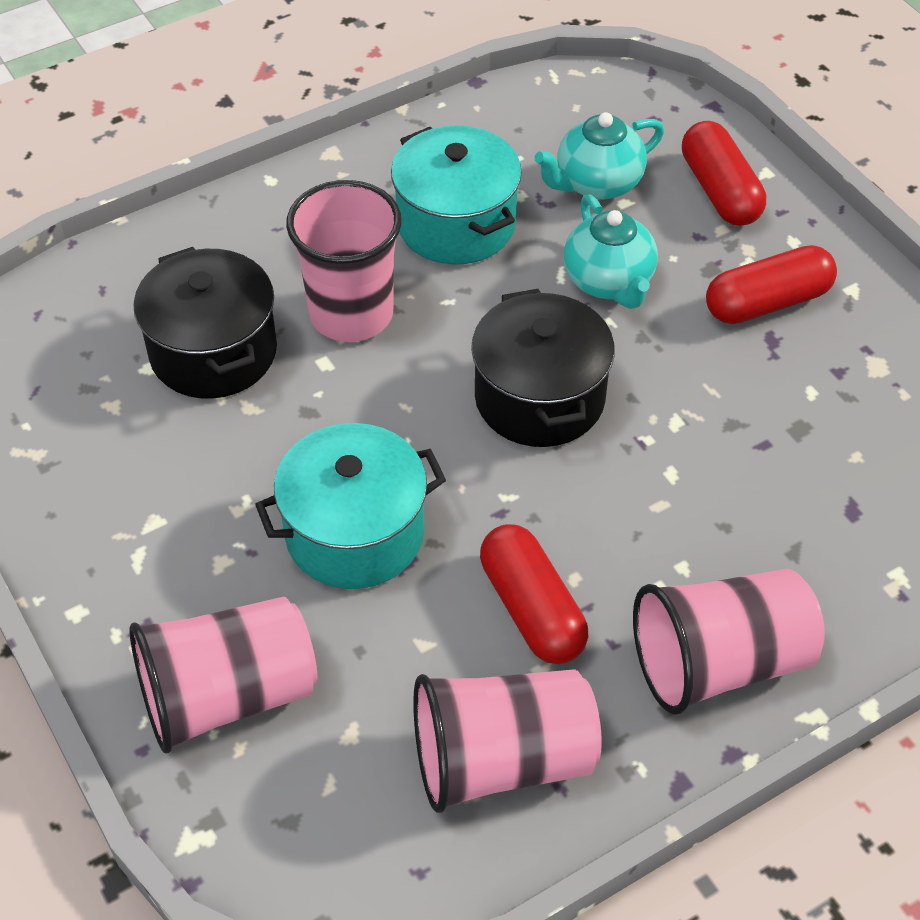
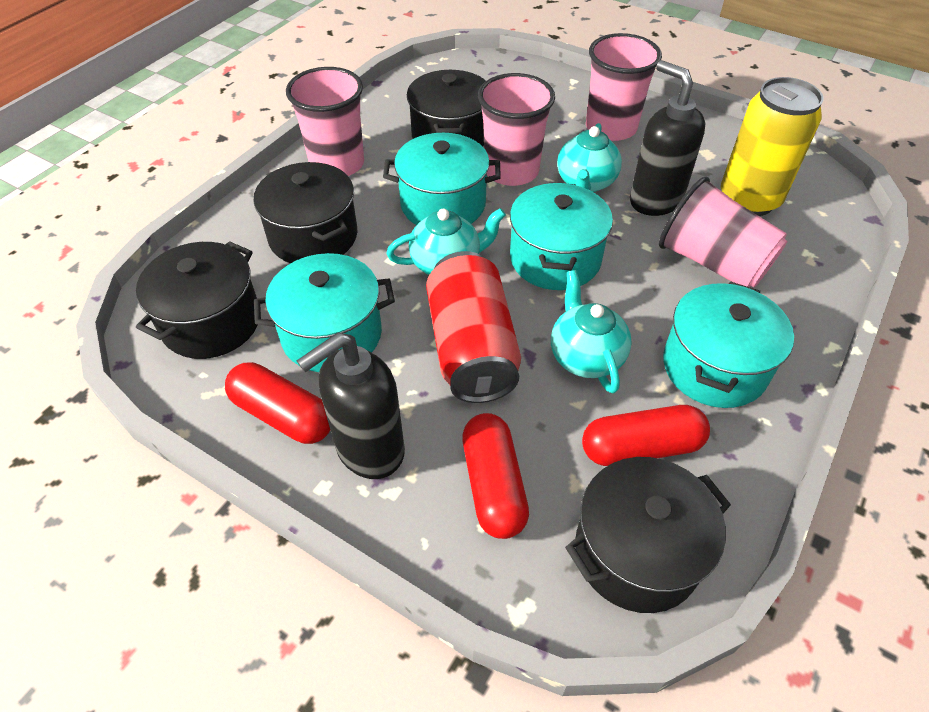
black pot: 2 -> 4
black soap dispenser: 0 -> 2
red can: 0 -> 1
turquoise pot: 2 -> 4
turquoise teapot: 2 -> 3
yellow can: 0 -> 1

